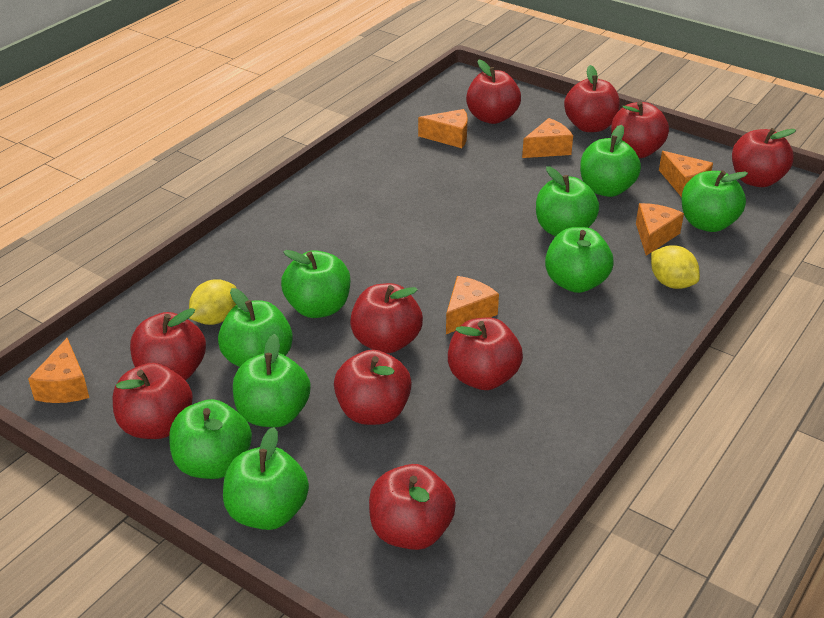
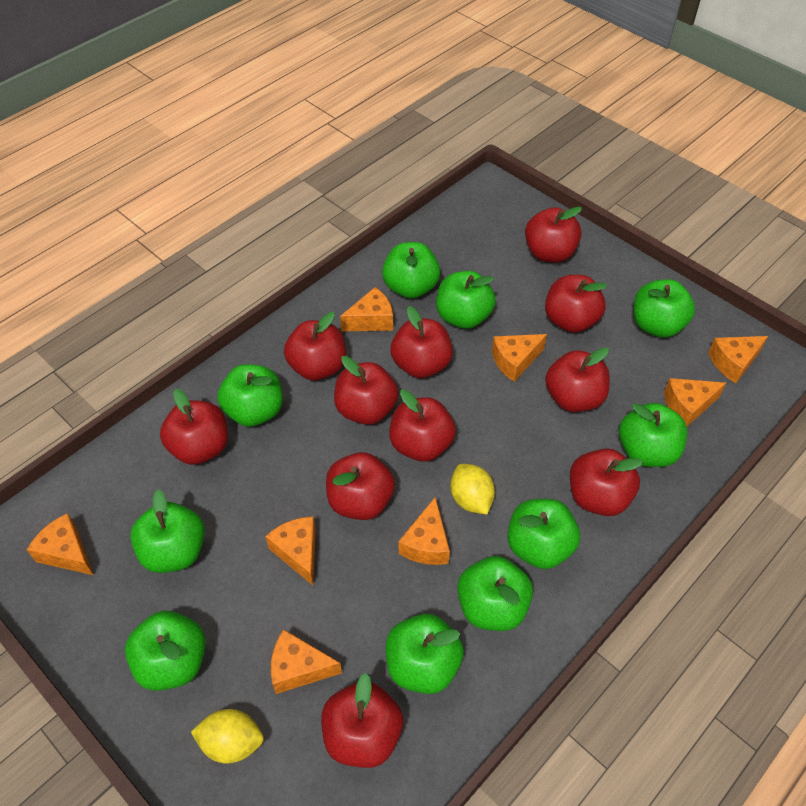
green apple: 9 -> 10
orange cheese: 6 -> 8
red apple: 10 -> 11

